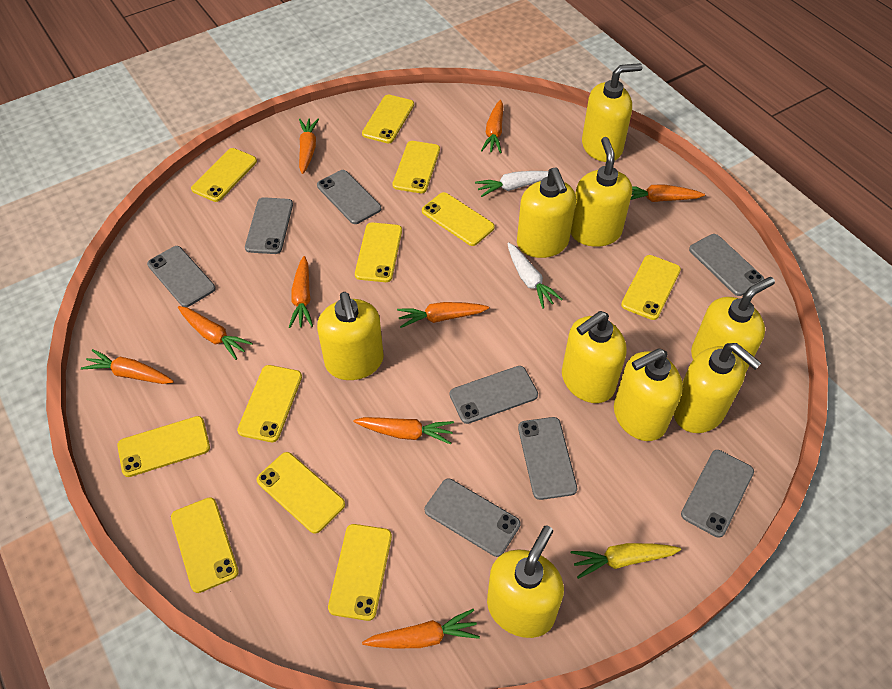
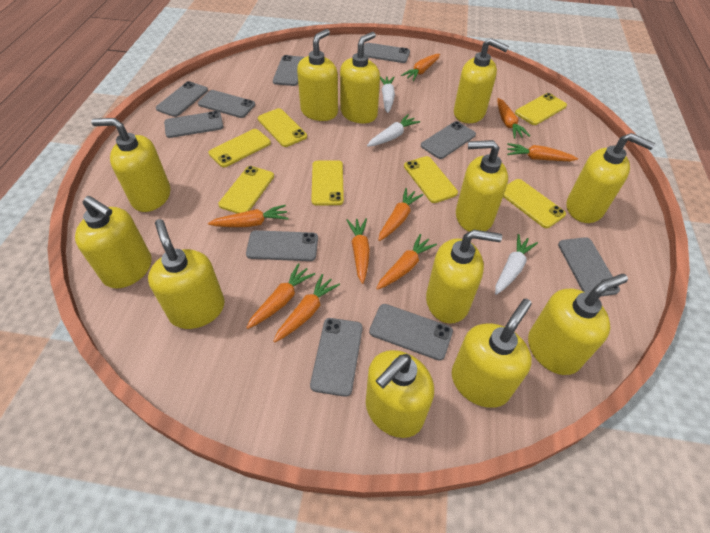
grey phone: 8 -> 10
white carrot: 2 -> 3
yellow carrot: 1 -> 0
yellow phone: 11 -> 7
yellow soap dispenser: 9 -> 12

